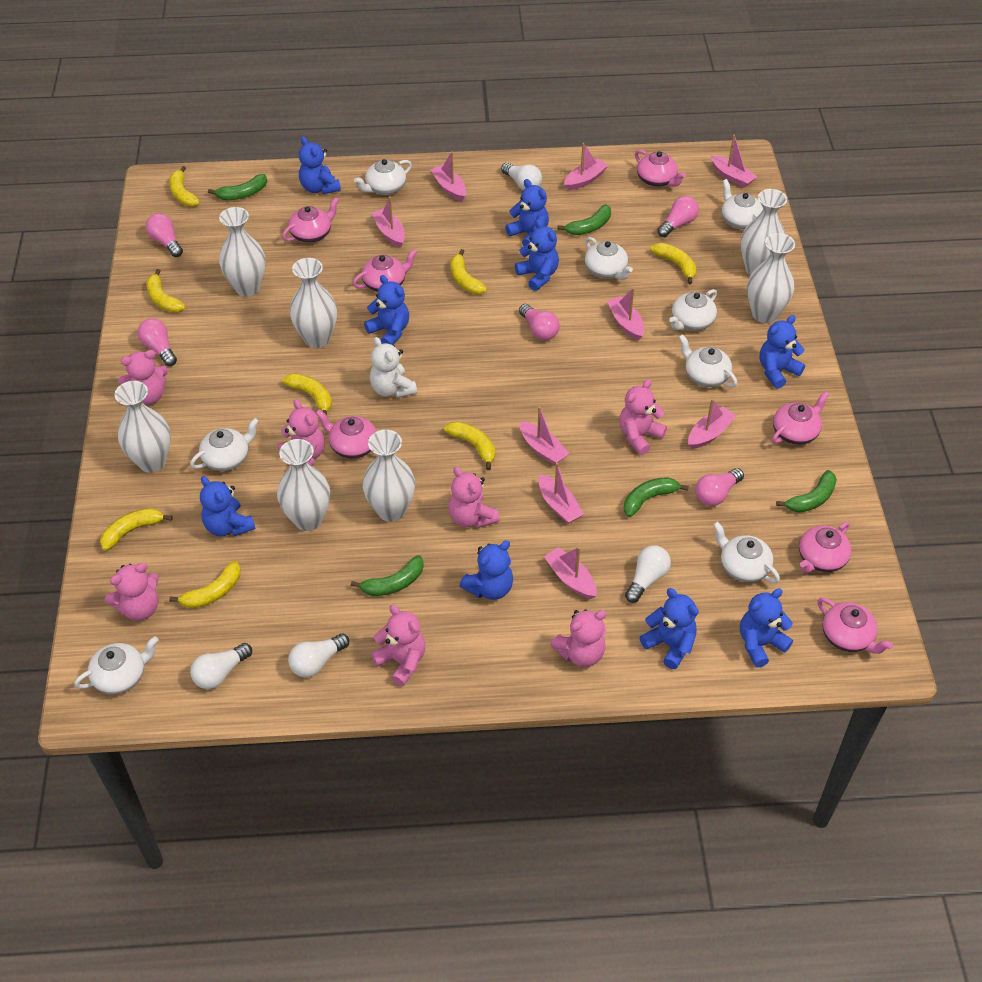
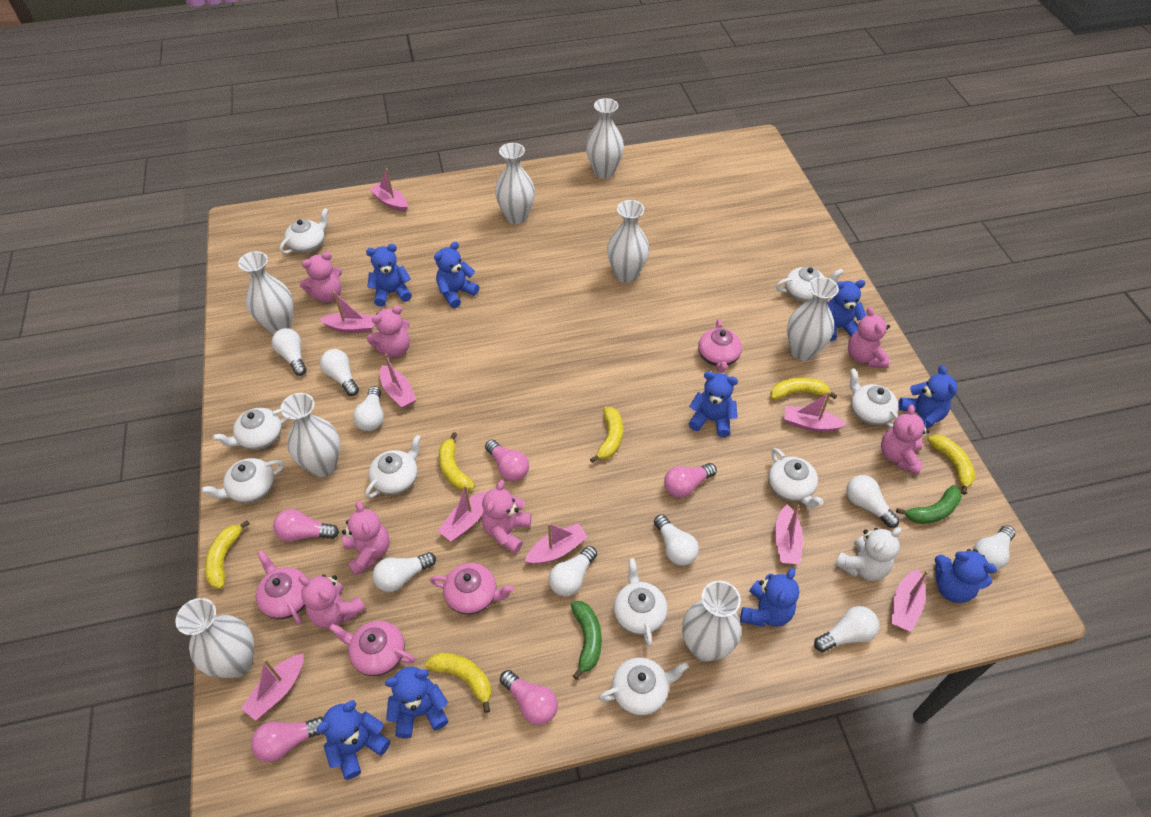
green banana: 5 -> 2
pink teapot: 7 -> 4
white light bulb: 4 -> 9
white teapot: 8 -> 9
white vase: 7 -> 8
yellow banana: 8 -> 6

